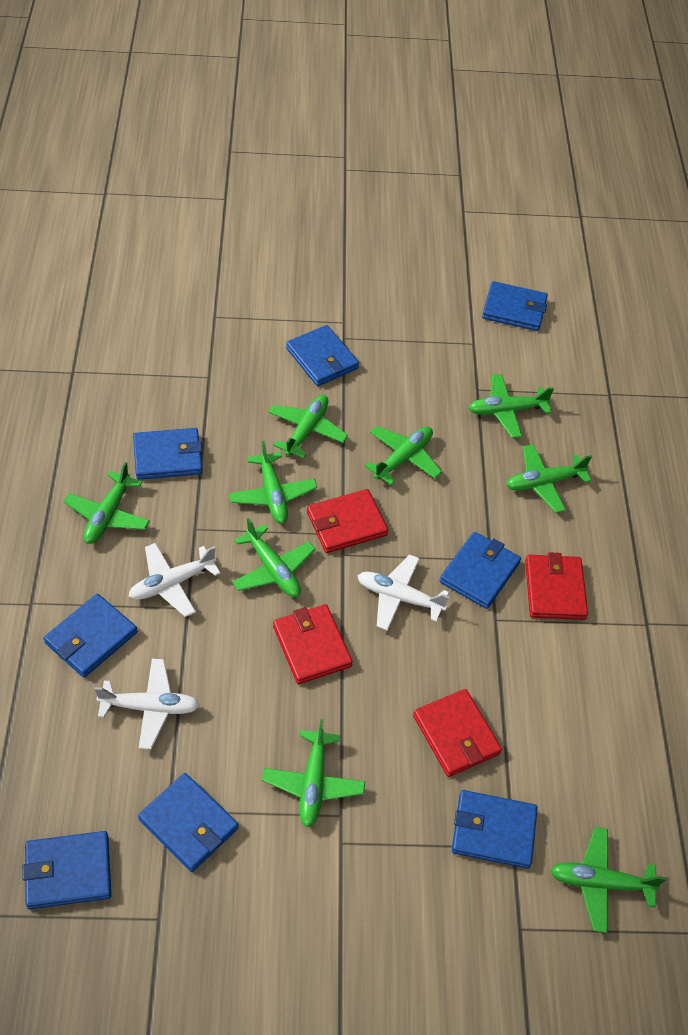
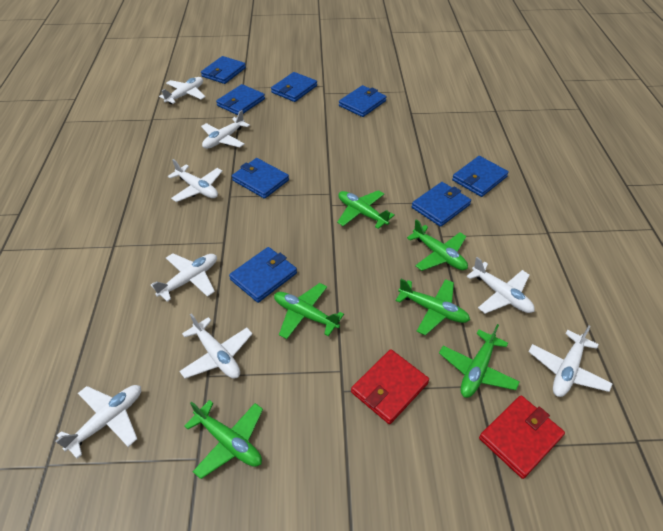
green plane: 9 -> 6
red wallet: 4 -> 2
white plane: 3 -> 8

